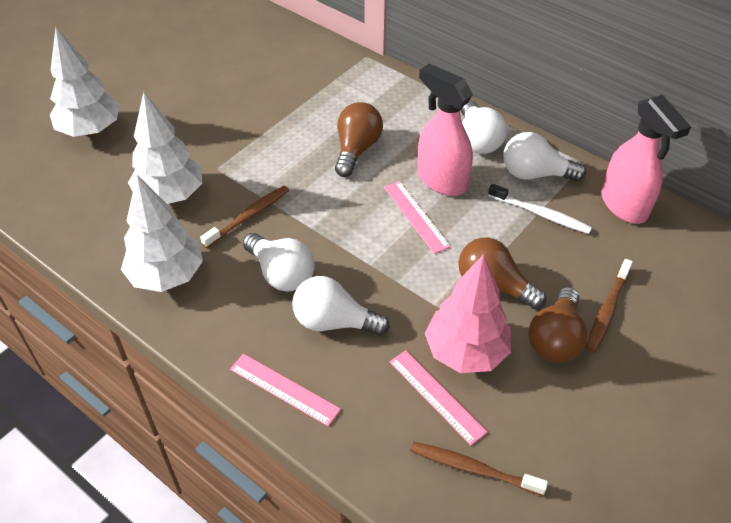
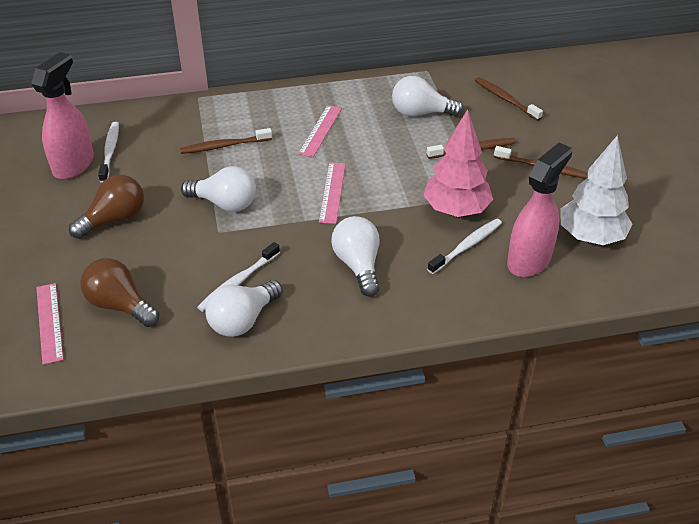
brown light bulb: 3 -> 2
brown toothbrush: 3 -> 4
white toothbrush: 1 -> 3
white tree: 3 -> 1

